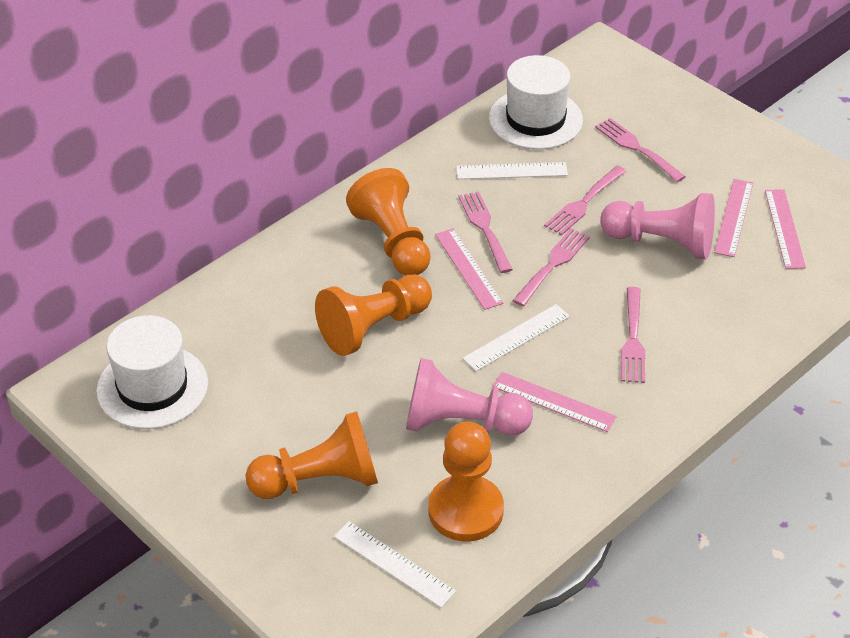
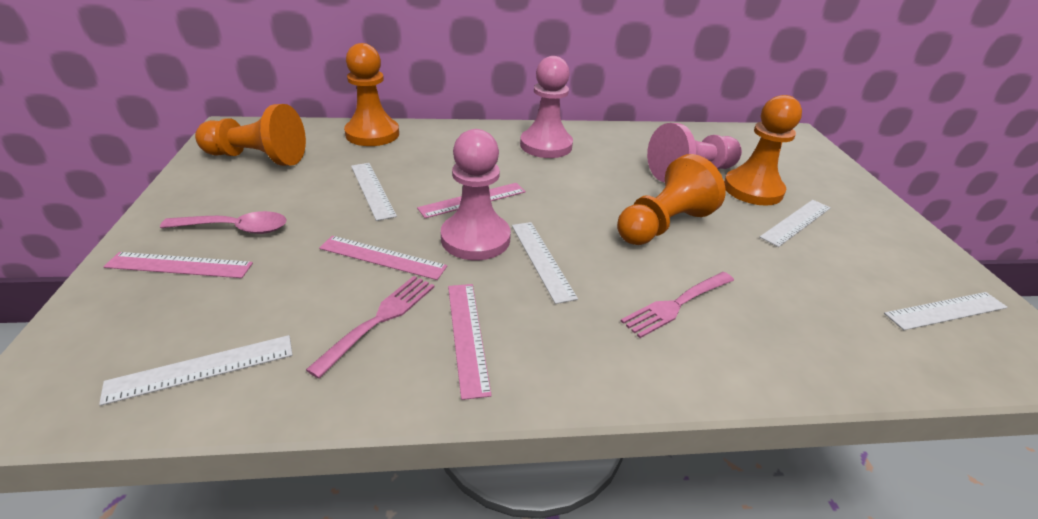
pink fork: 5 -> 2
pink pawn: 2 -> 3
pink spoon: 0 -> 1
white hat: 2 -> 0
white ruler: 3 -> 5

